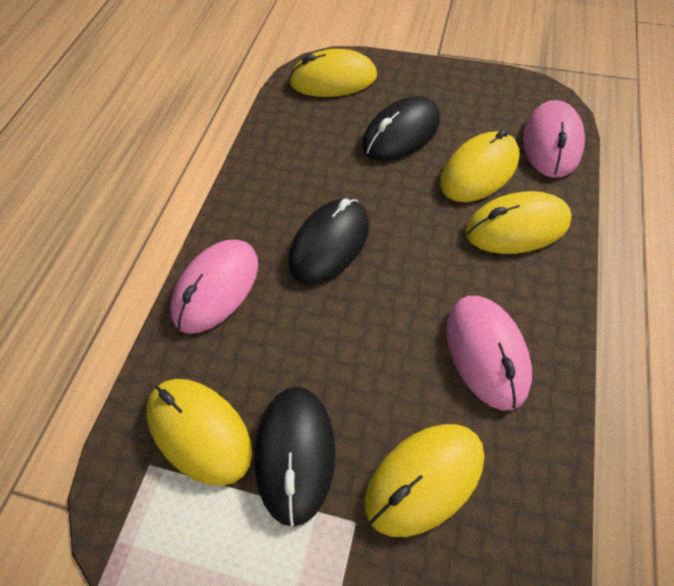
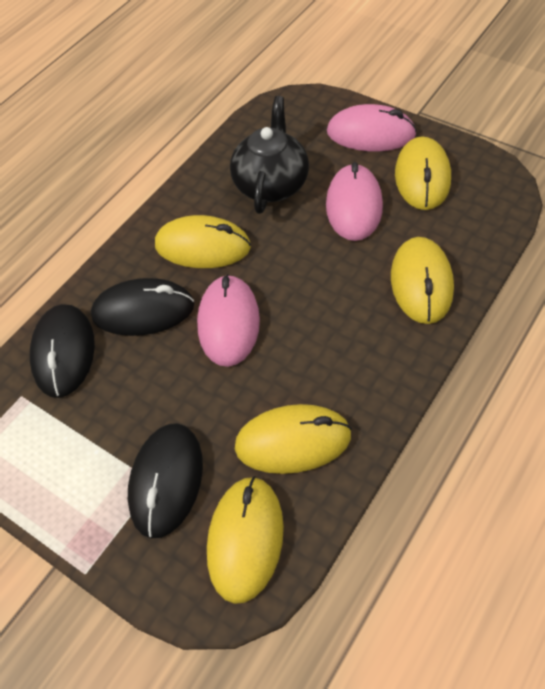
black teapot: 0 -> 1

